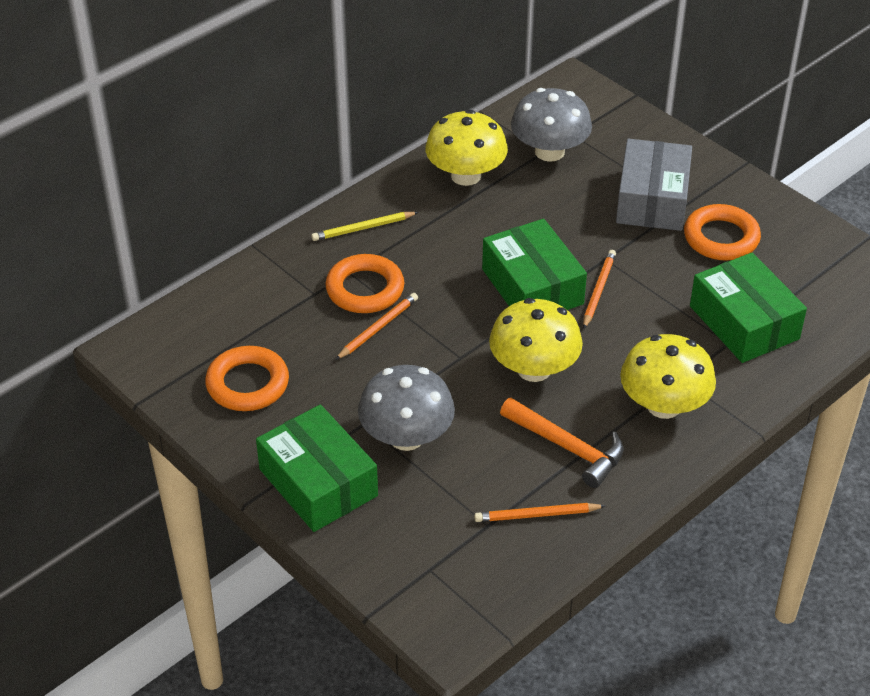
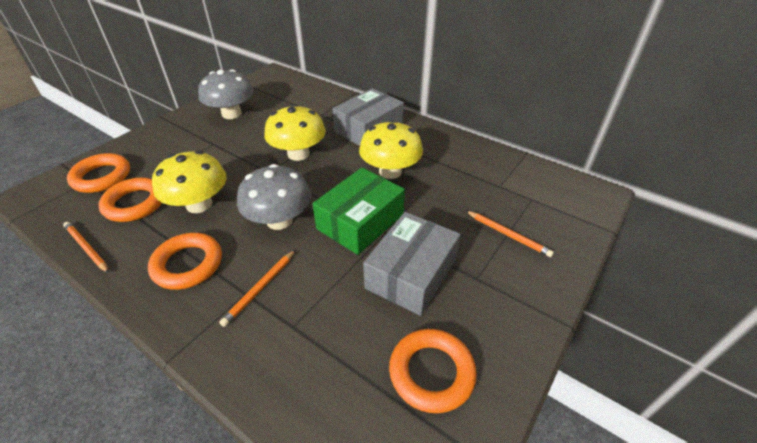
green box: 3 -> 1
grey box: 1 -> 2
orange hammer: 1 -> 0
orange ring: 3 -> 4
yellow pencil: 1 -> 0

